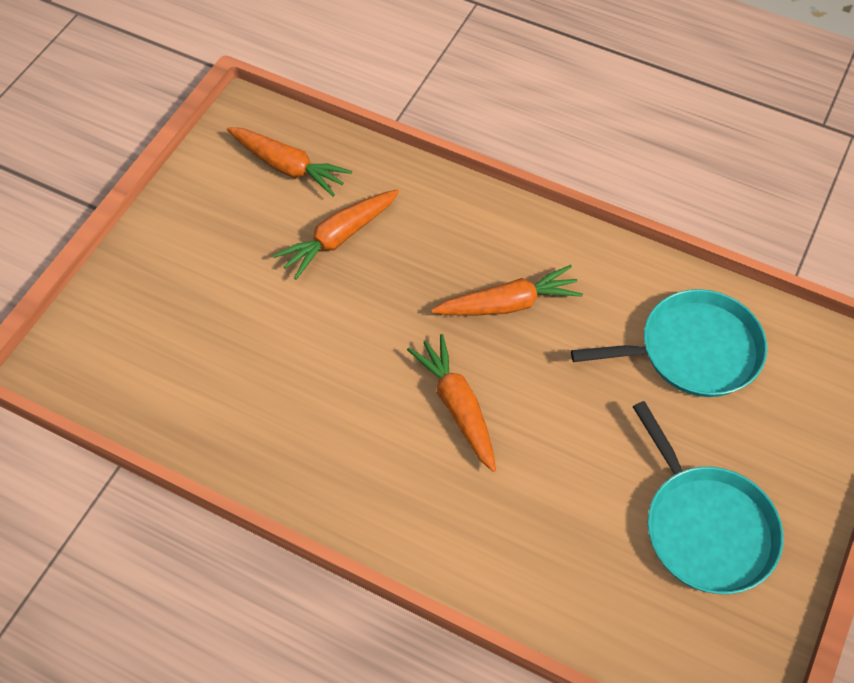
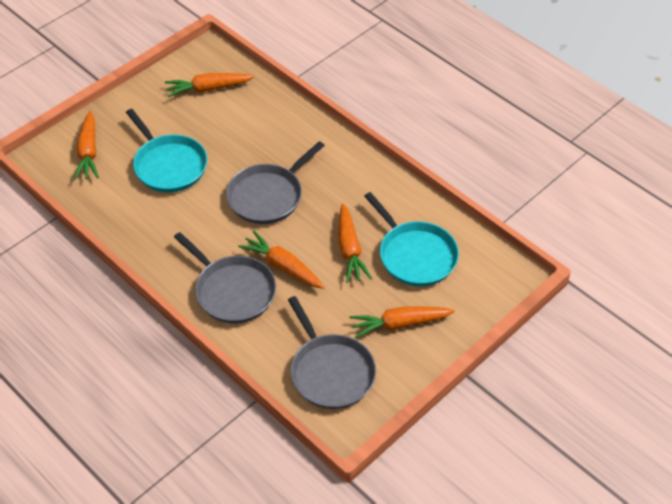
grey pan: 0 -> 3
orange carrot: 4 -> 5

